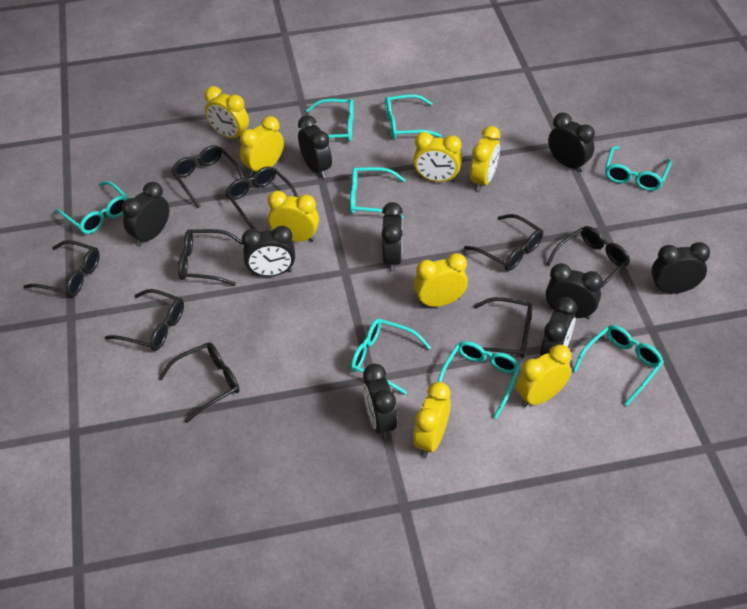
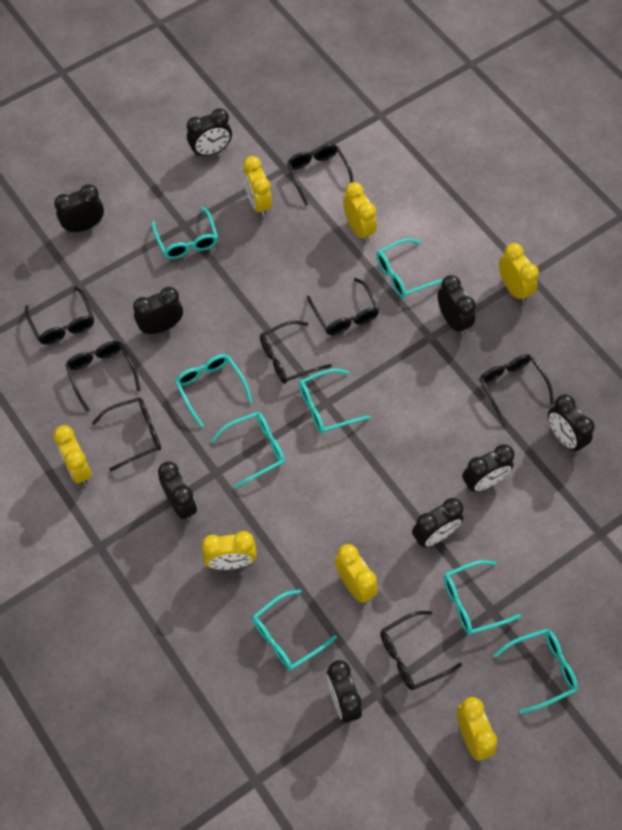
black glasses: 9 -> 8
yellow clock: 8 -> 7

